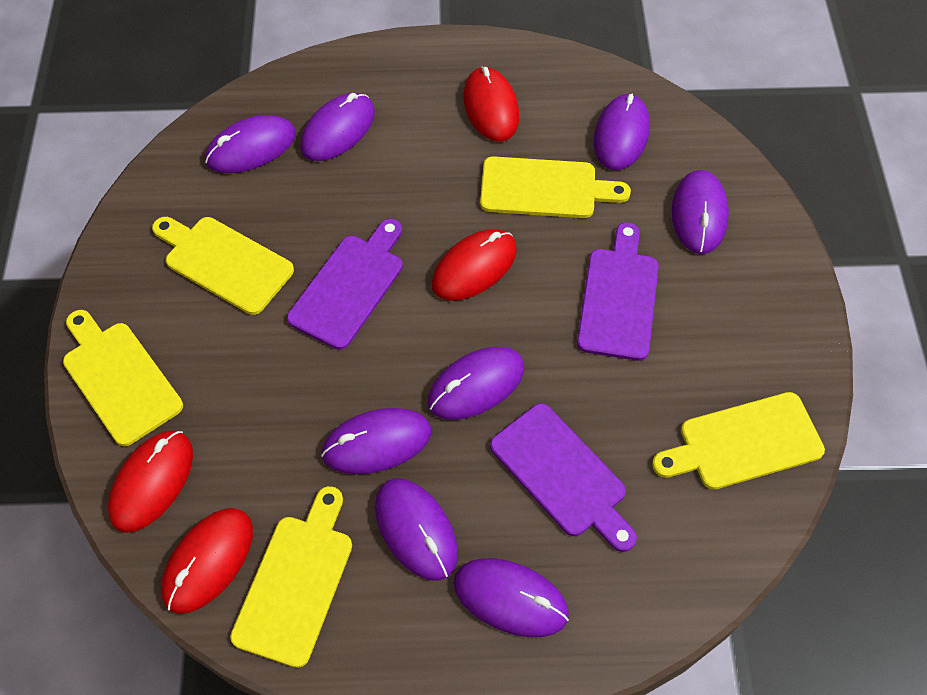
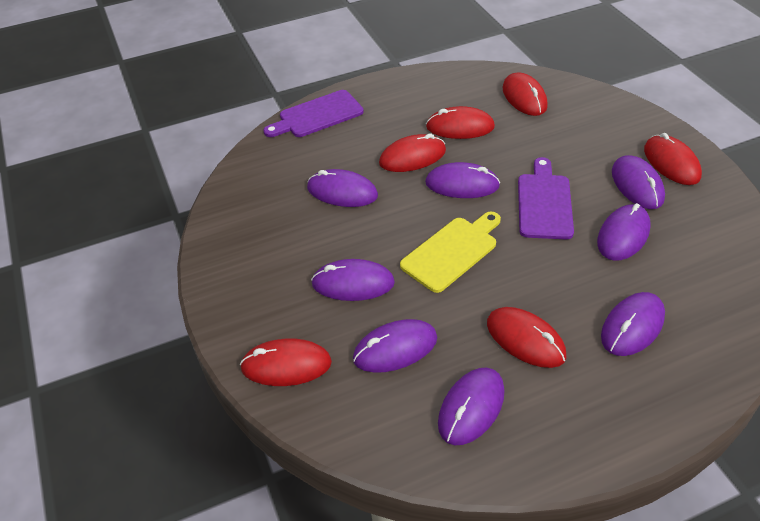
purple cutting board: 3 -> 2
red mouse: 4 -> 6
yellow cutting board: 5 -> 1

